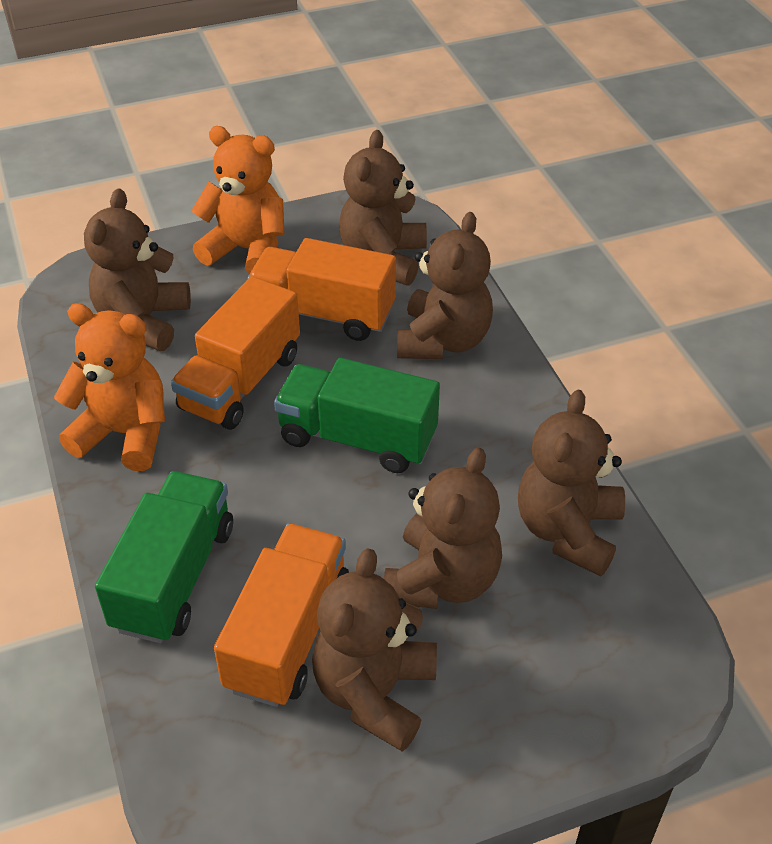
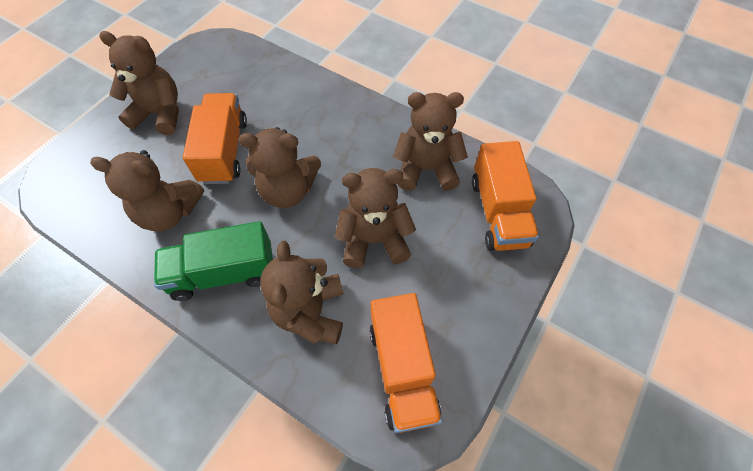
green truck: 2 -> 1
orange teddy bear: 2 -> 0

